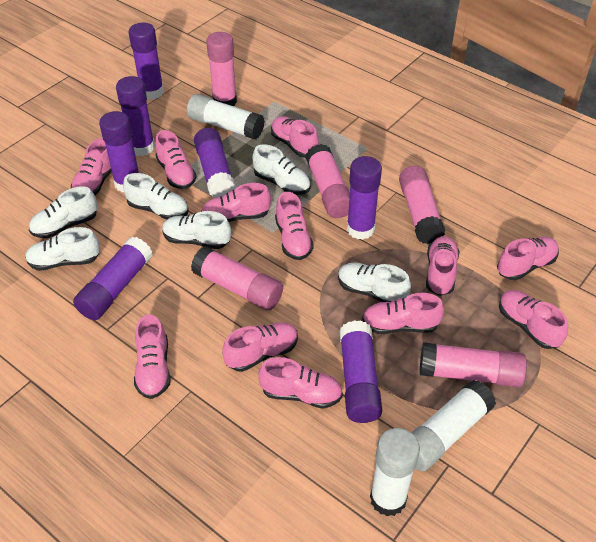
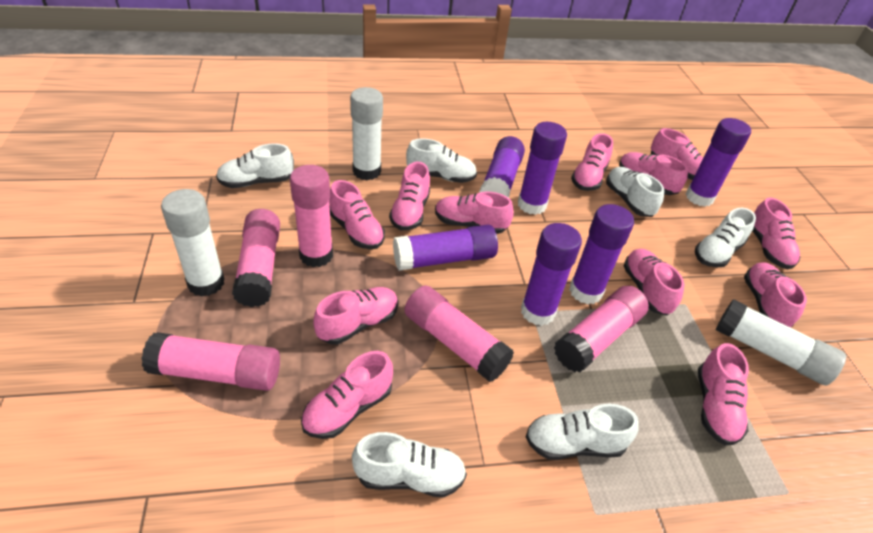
purple glue stick: 7 -> 6

